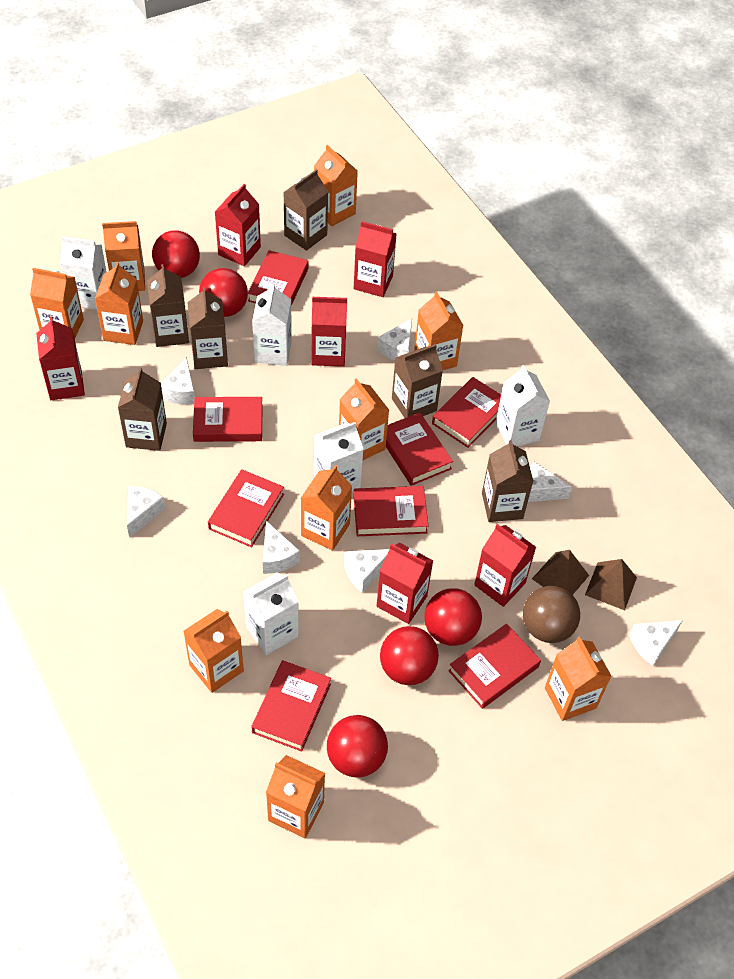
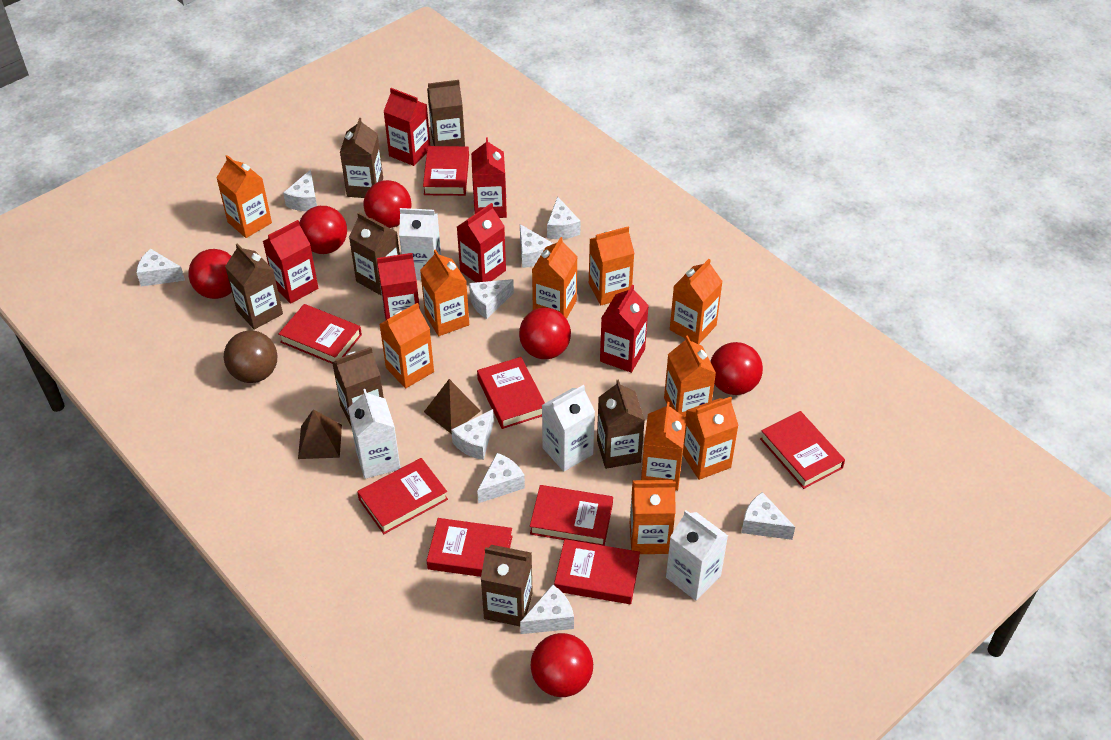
brown carton: 6 -> 7
red ball: 5 -> 6
white carton: 5 -> 4
white cheese: 7 -> 9

